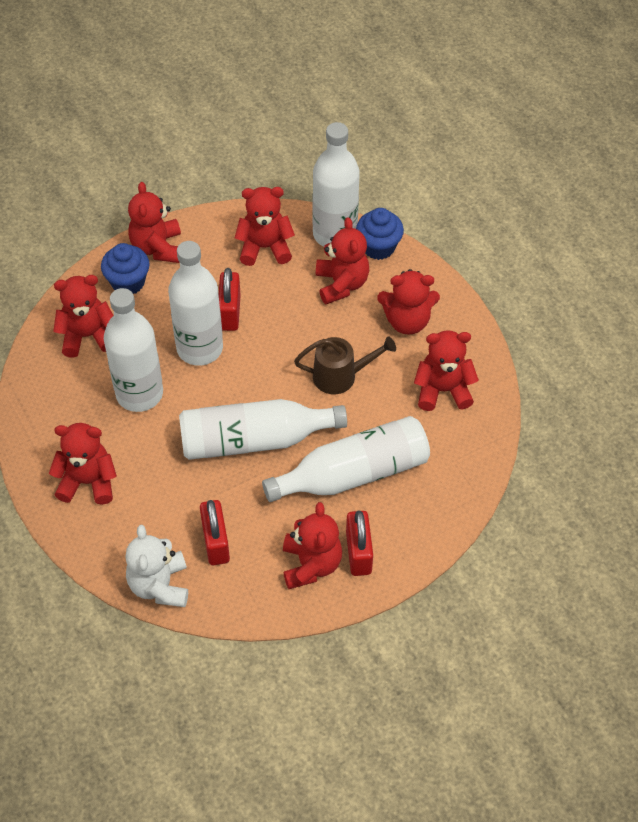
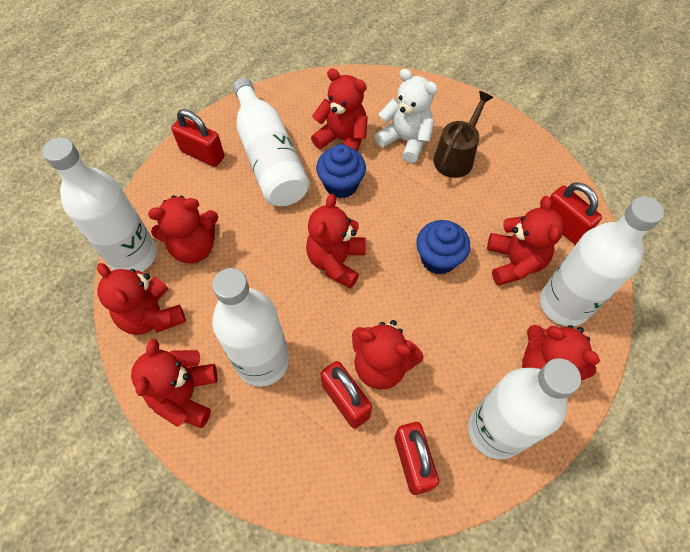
red padlock: 3 -> 4

